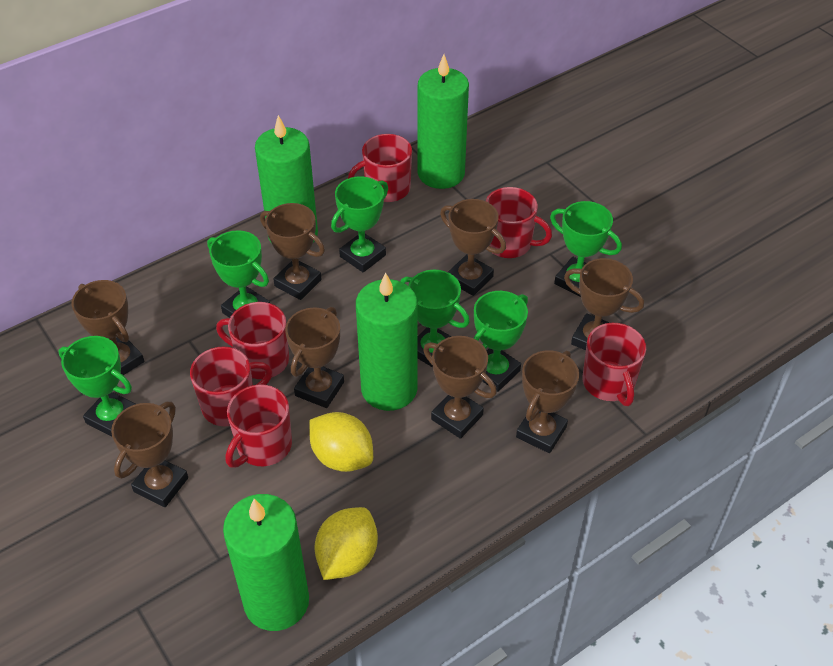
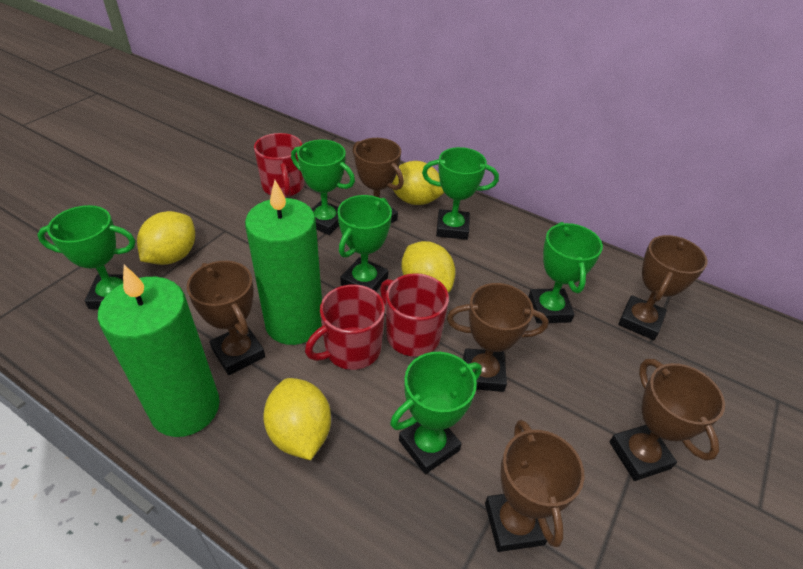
brown trophy: 8 -> 6
green candle: 4 -> 2
red mug: 6 -> 3
yellow lemon: 2 -> 4

